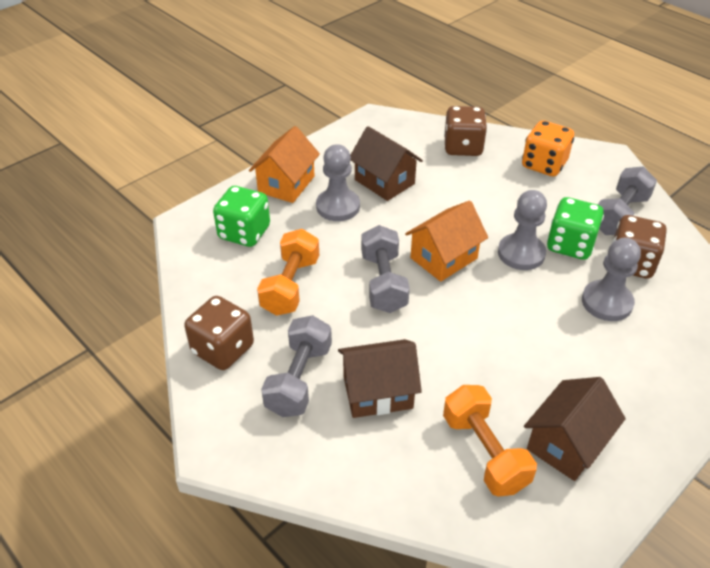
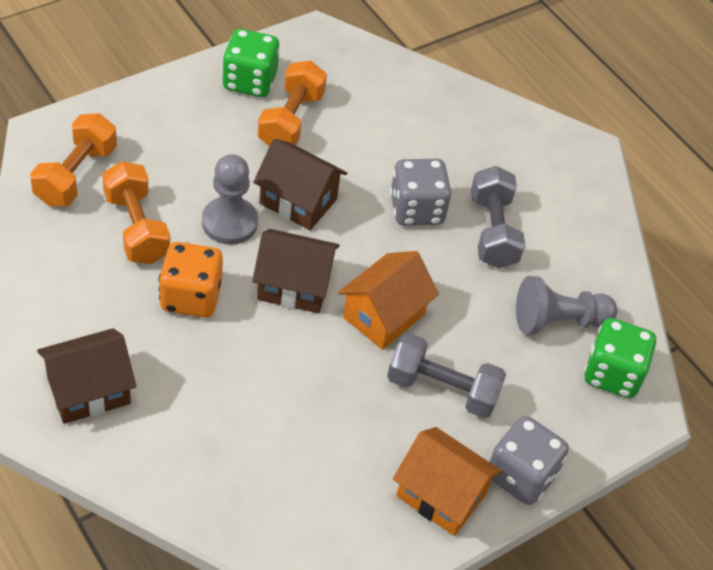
brown dice: 3 -> 0
grey dice: 0 -> 2
grey dumbbell: 3 -> 2
grey pawn: 3 -> 2
orange dumbbell: 2 -> 3

